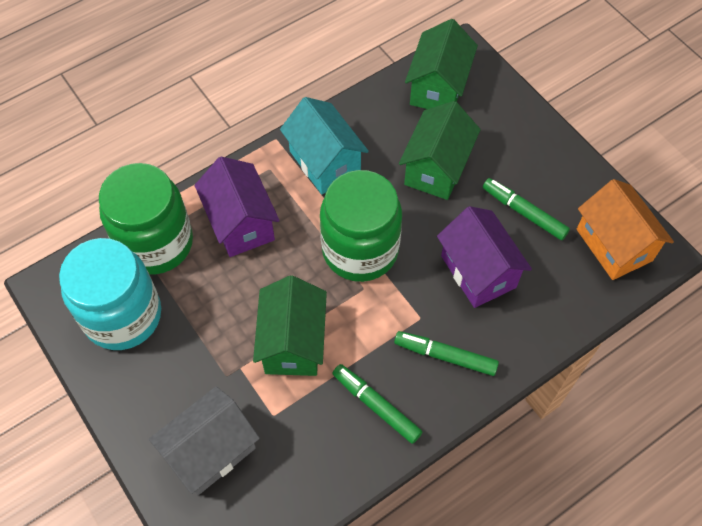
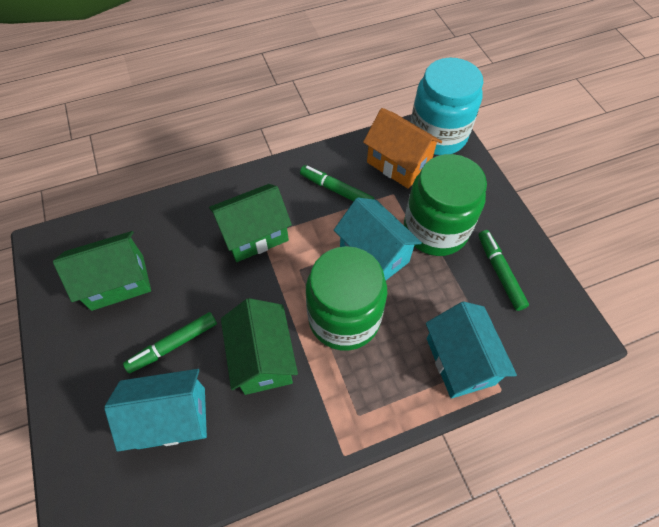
grey house: 1 -> 0
purple house: 2 -> 0
turquoise house: 1 -> 3

